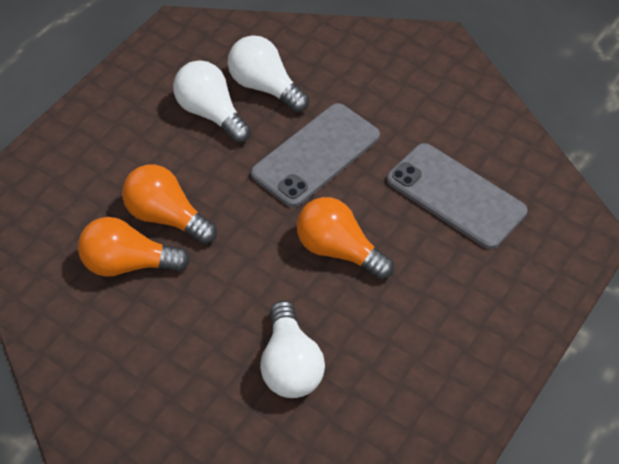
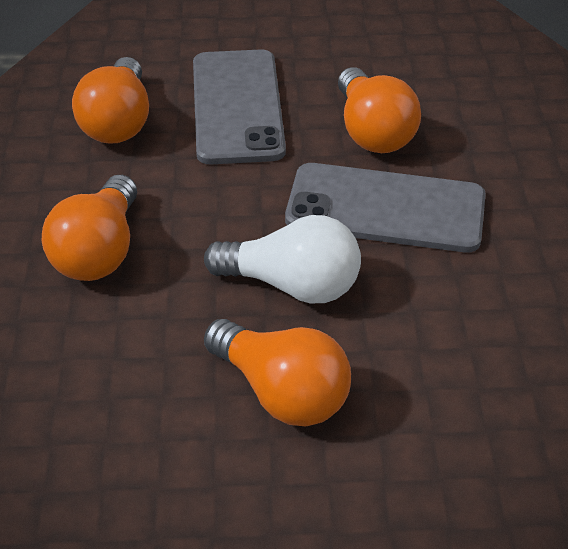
orange light bulb: 3 -> 4
white light bulb: 3 -> 1

